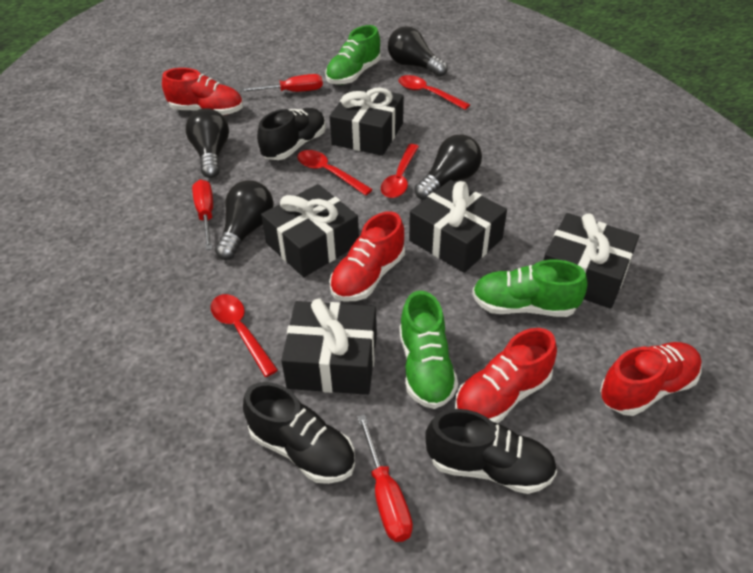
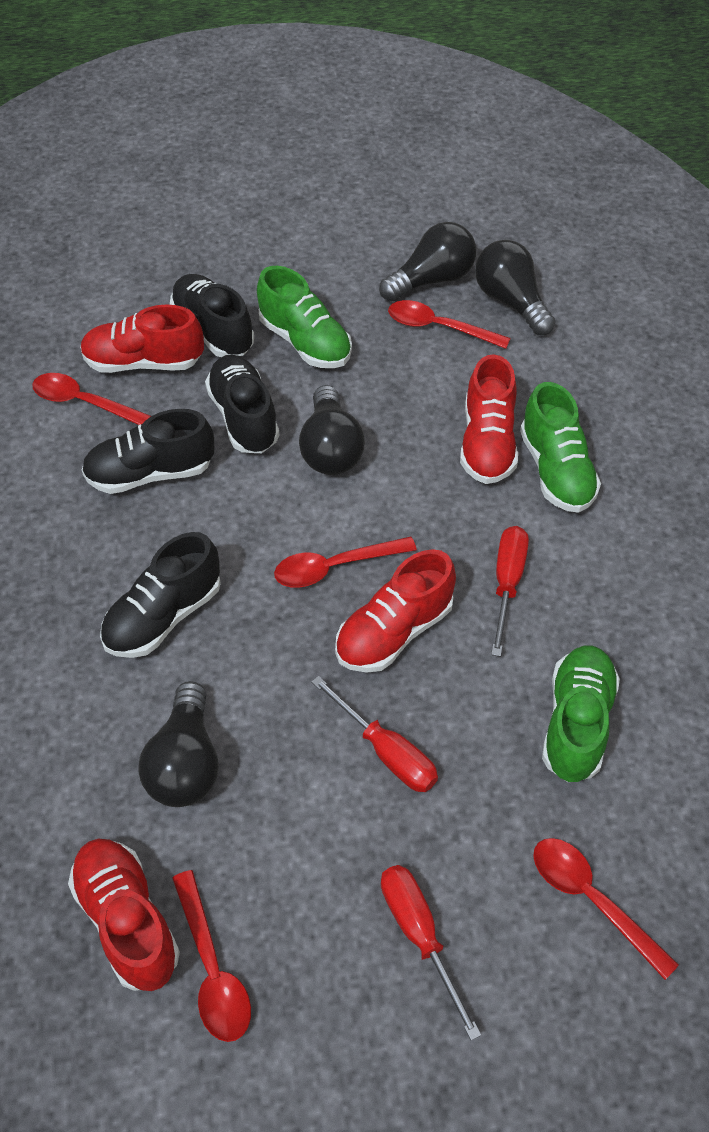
black gift: 5 -> 0
black shoe: 3 -> 4
red spoon: 4 -> 5

